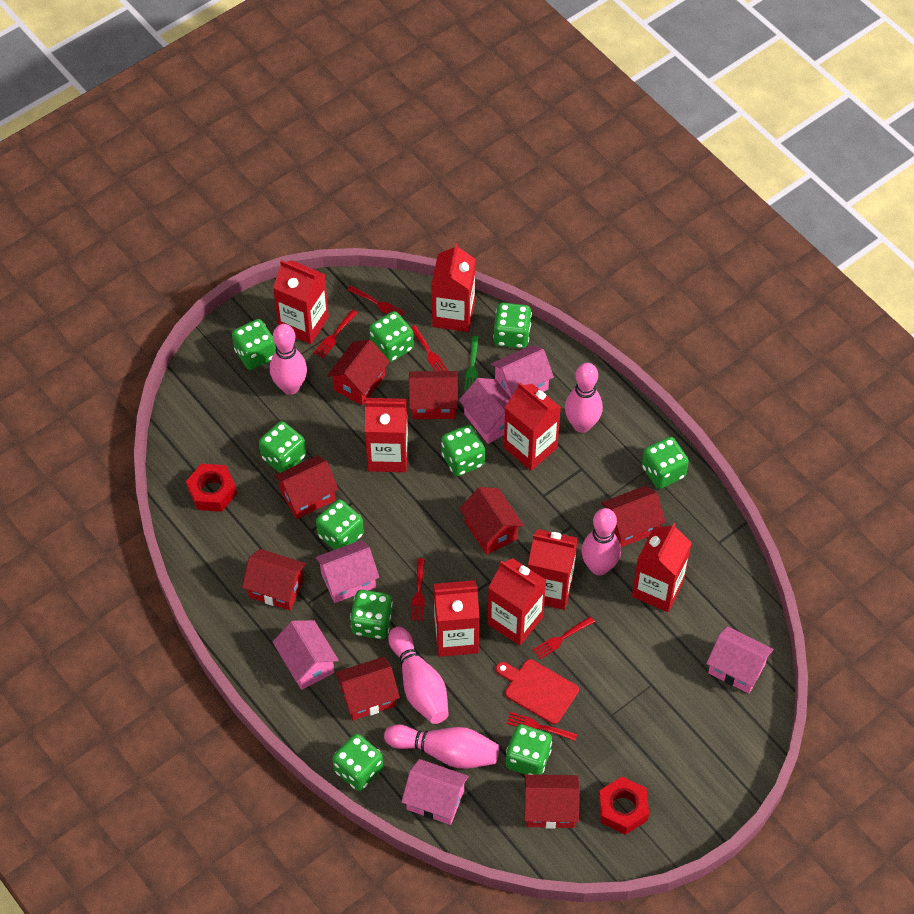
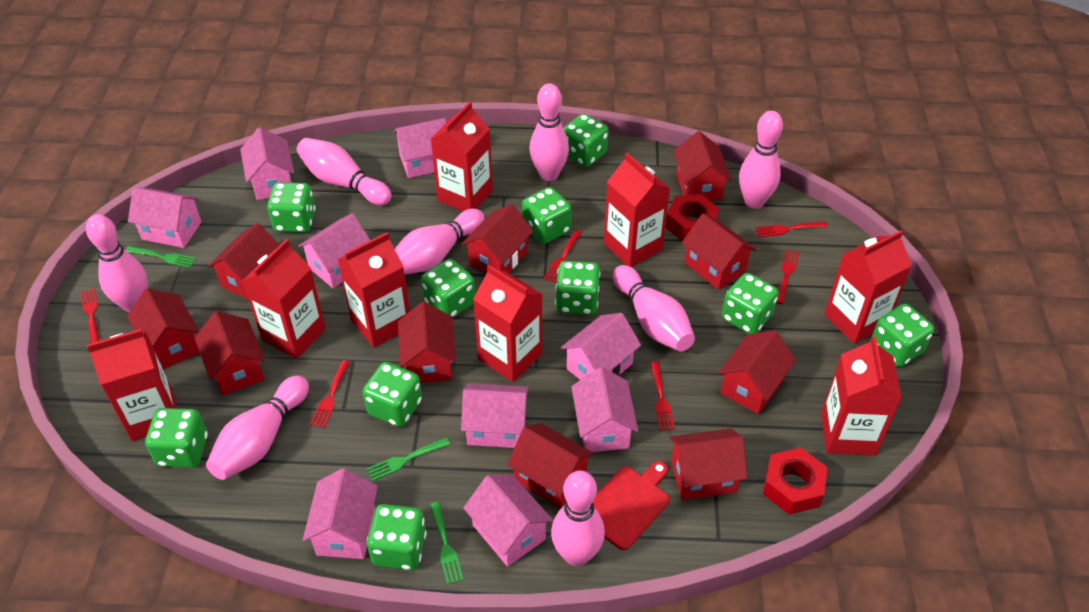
green fork: 1 -> 3
pink bowling pin: 5 -> 8
pink house: 6 -> 9
red house: 8 -> 10

